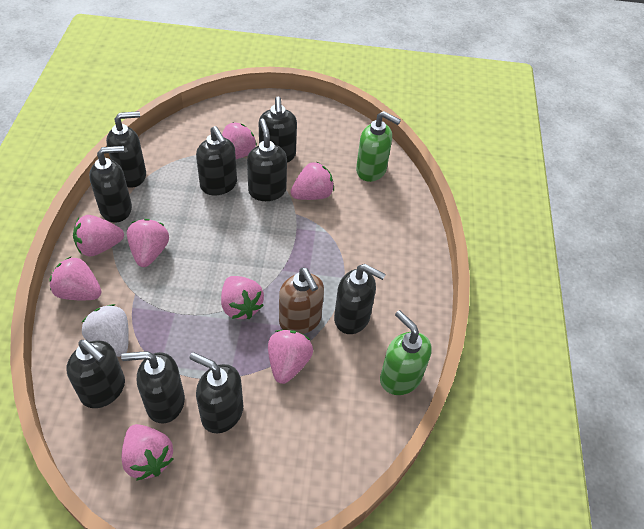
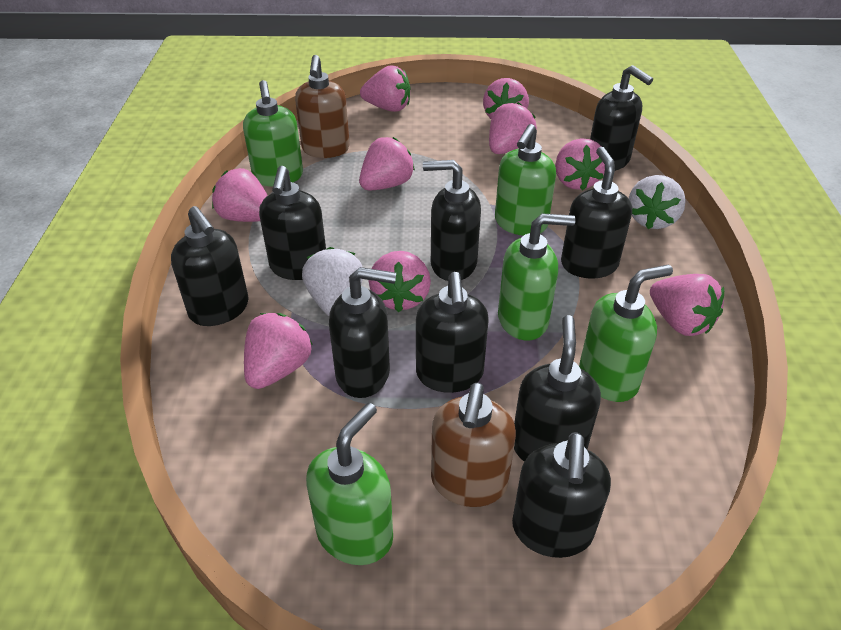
brown soap dispenser: 1 -> 2
green soap dispenser: 2 -> 5
pink strawberry: 8 -> 9
white strawberry: 1 -> 2

